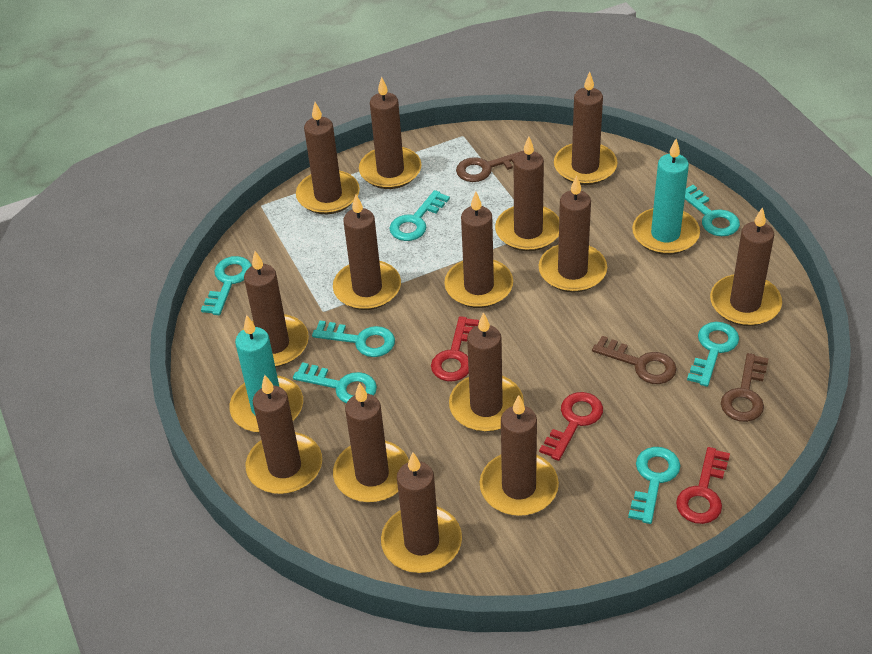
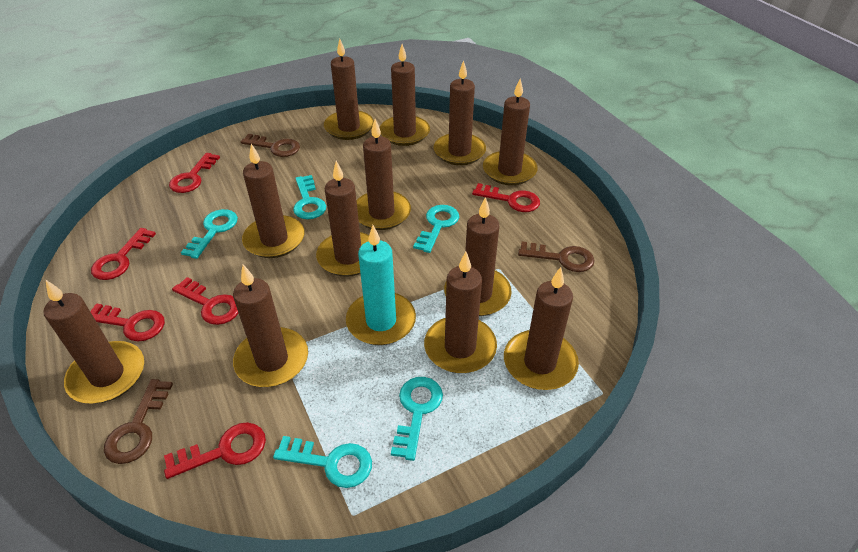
brown candle: 14 -> 12
red key: 3 -> 6
turquoise candle: 2 -> 1
turquoise key: 7 -> 5

